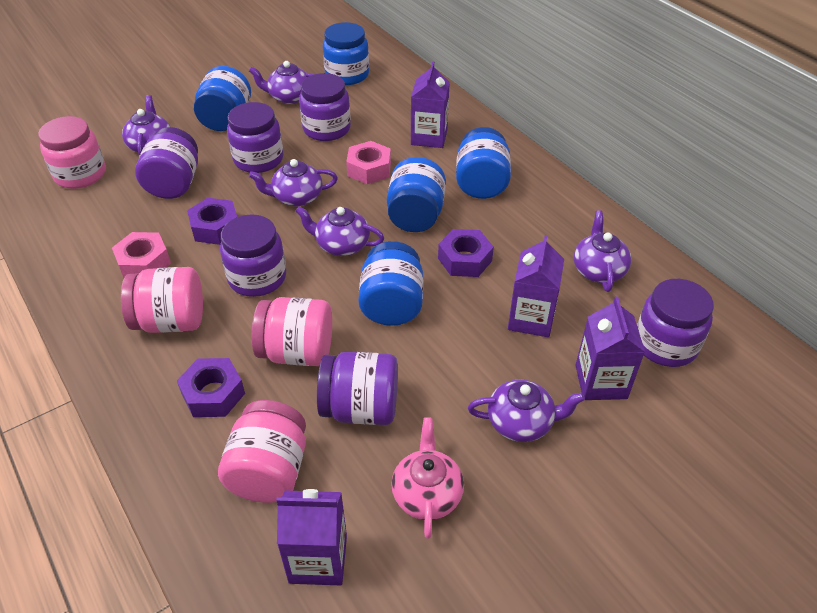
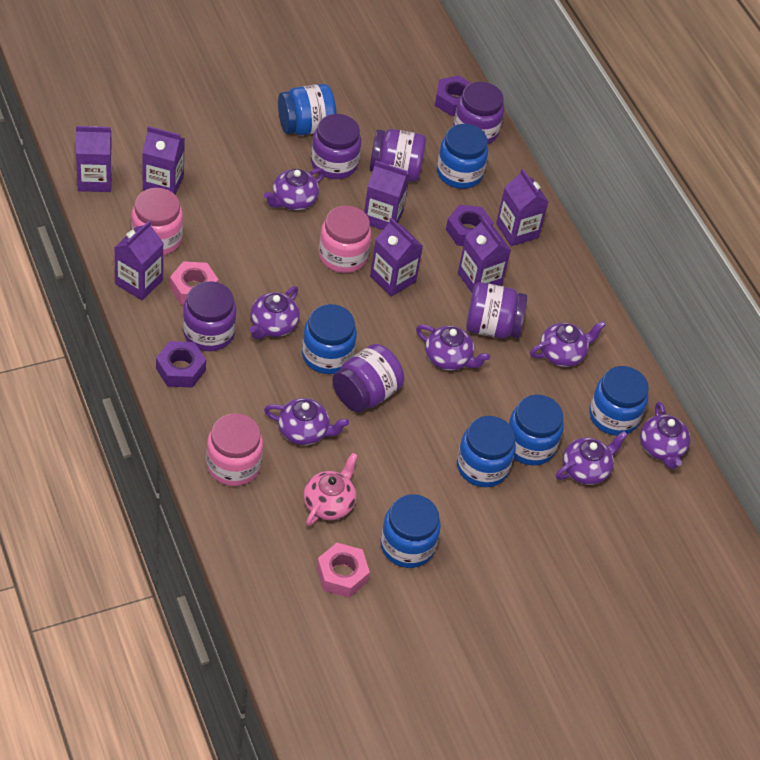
blue jar: 5 -> 7
pink jar: 4 -> 3
purple carton: 4 -> 7
purple teapot: 6 -> 7

